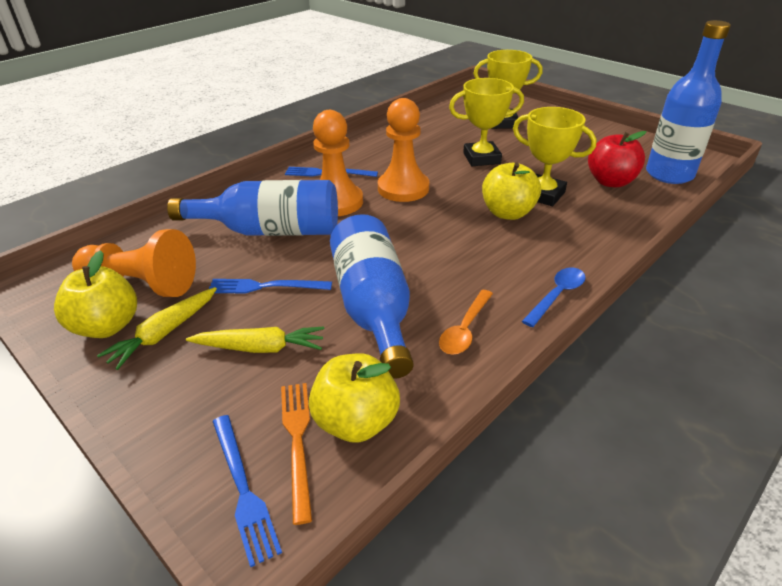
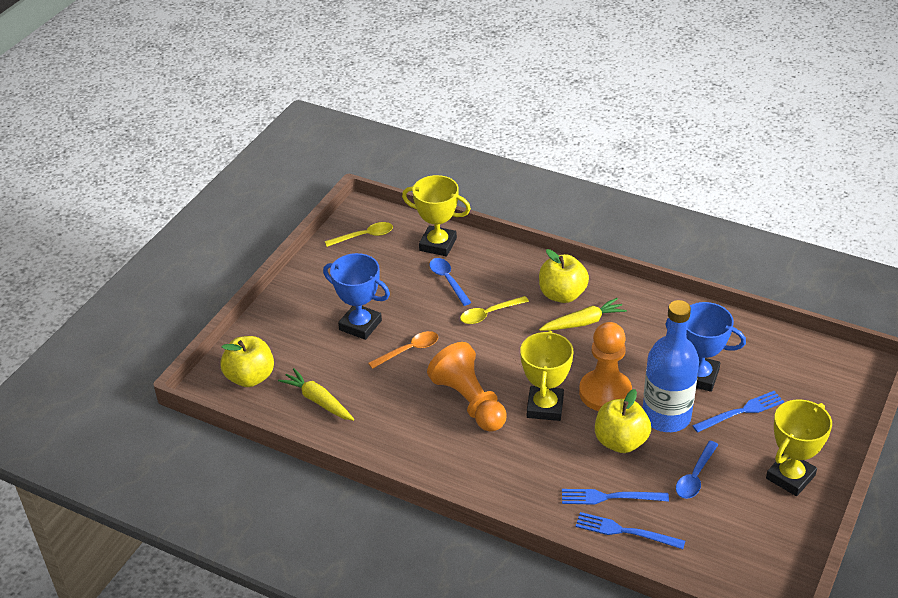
blue bottle: 3 -> 1
blue spoon: 1 -> 2
blue trophy: 0 -> 2
orange fork: 1 -> 0
orange pawn: 3 -> 2
red apple: 1 -> 0
yellow spoon: 0 -> 2

